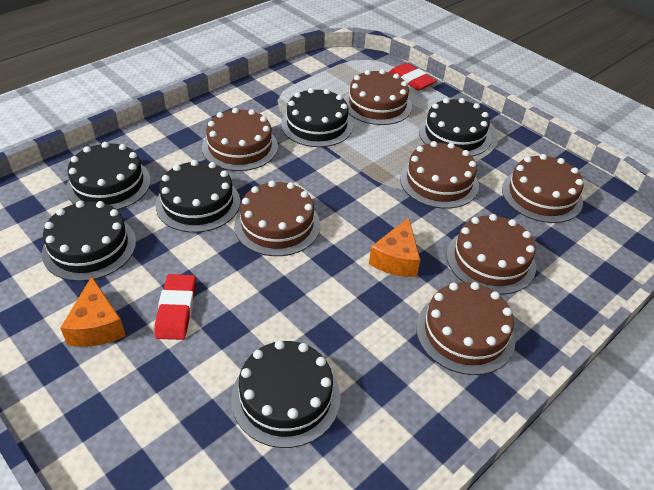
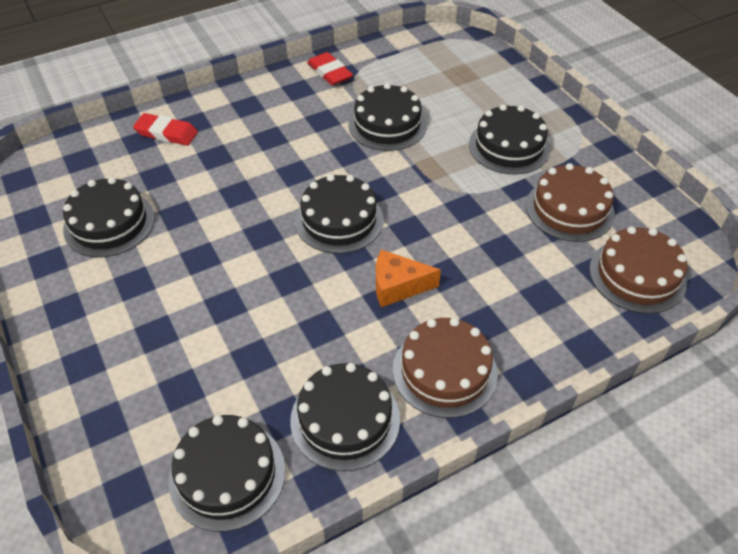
brown cake: 7 -> 3
orange cheese: 2 -> 1

